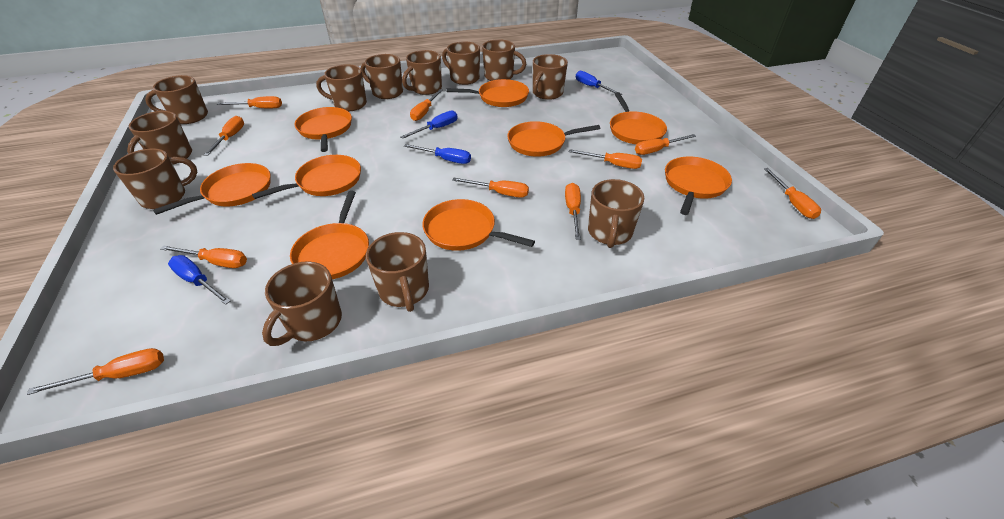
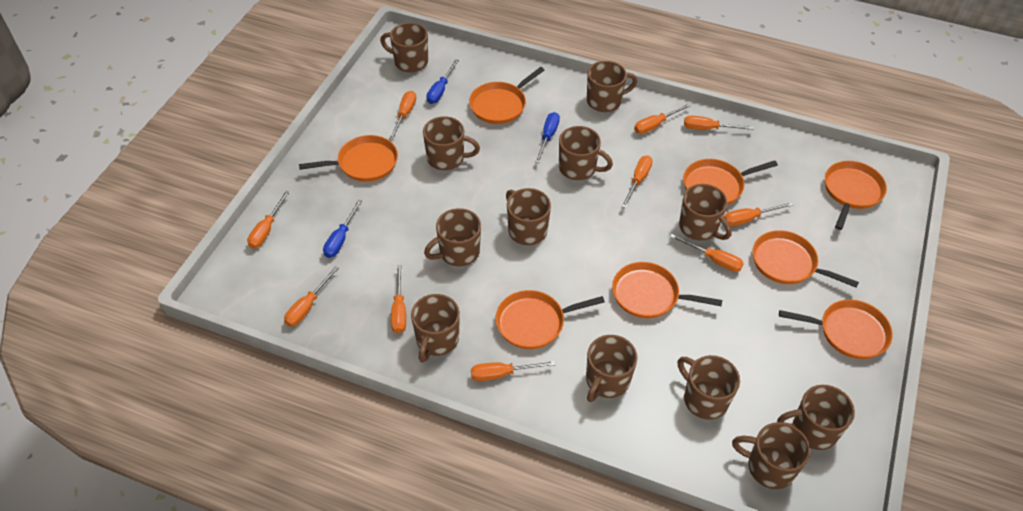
blue screwdriver: 4 -> 3
orange pan: 9 -> 8

